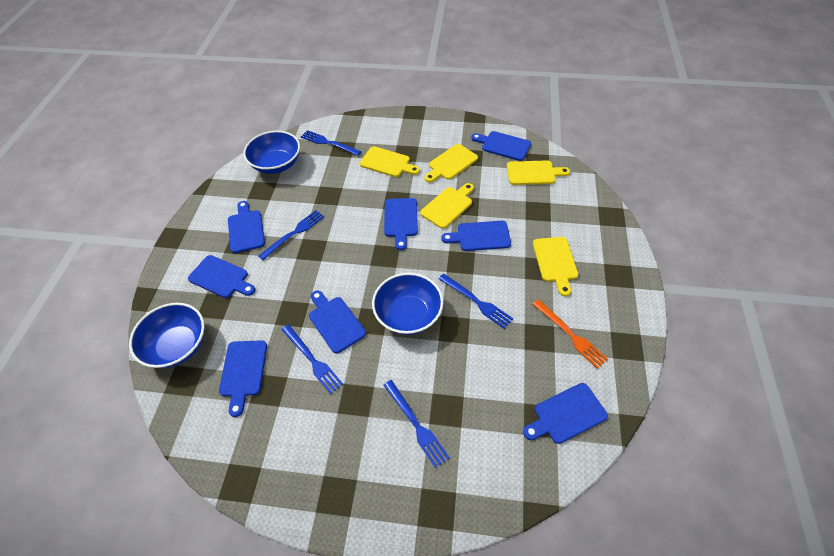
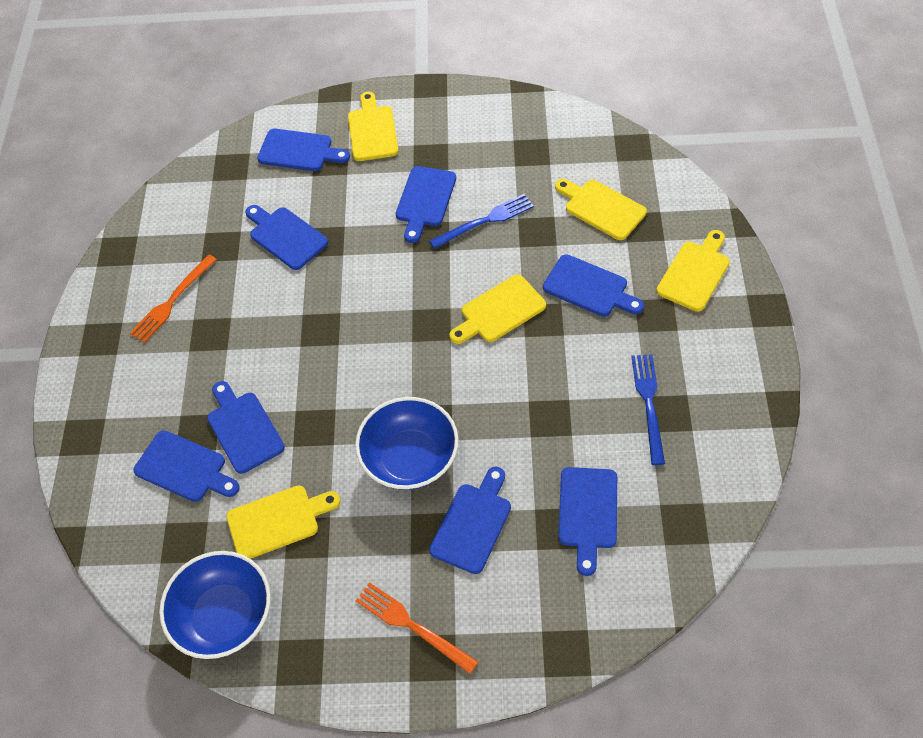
blue bowl: 3 -> 2
blue fork: 5 -> 2
orange fork: 1 -> 2

